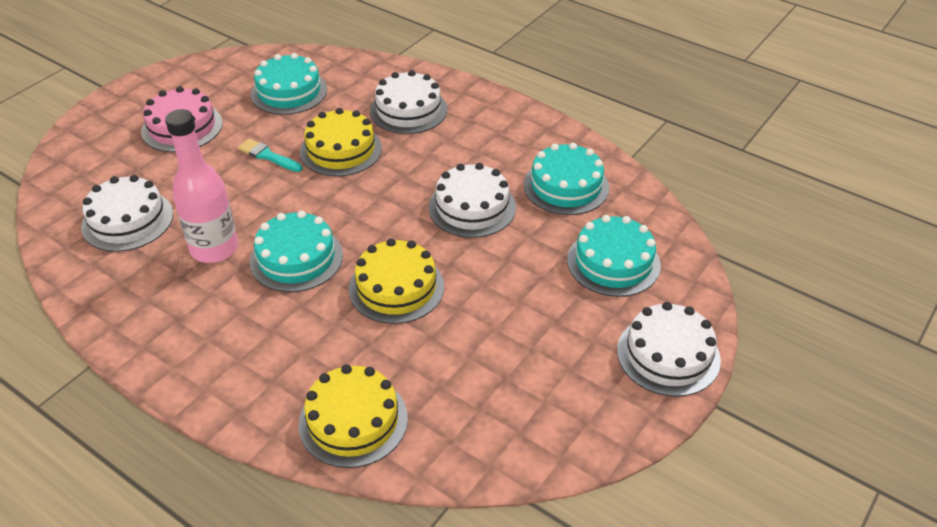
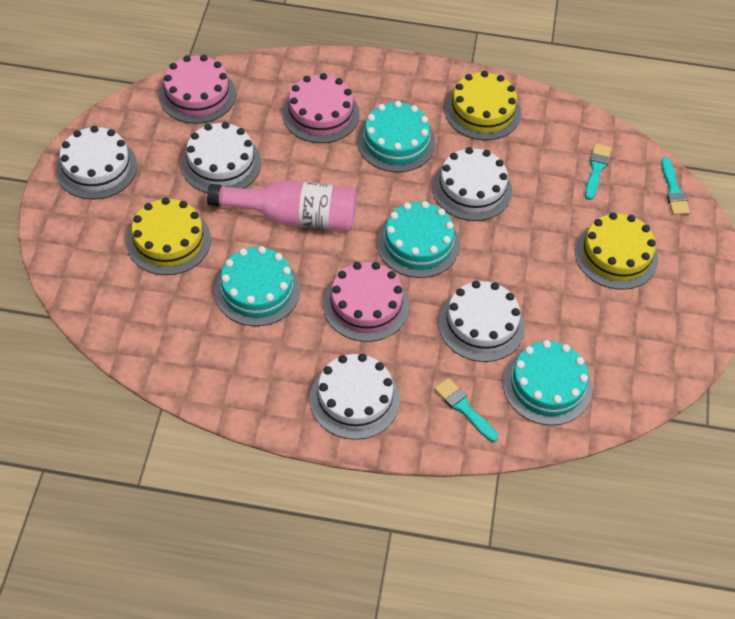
pink cake: 1 -> 3
turquoise brush: 1 -> 3
white cake: 4 -> 5

